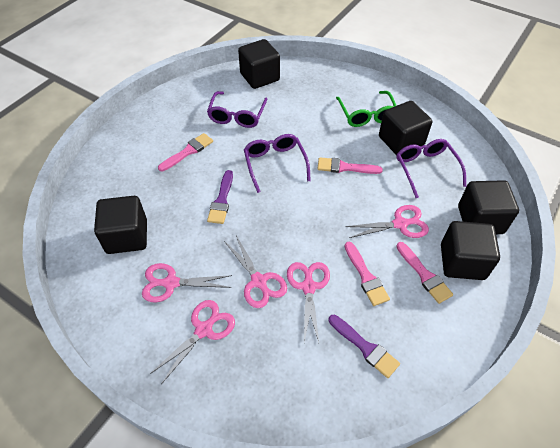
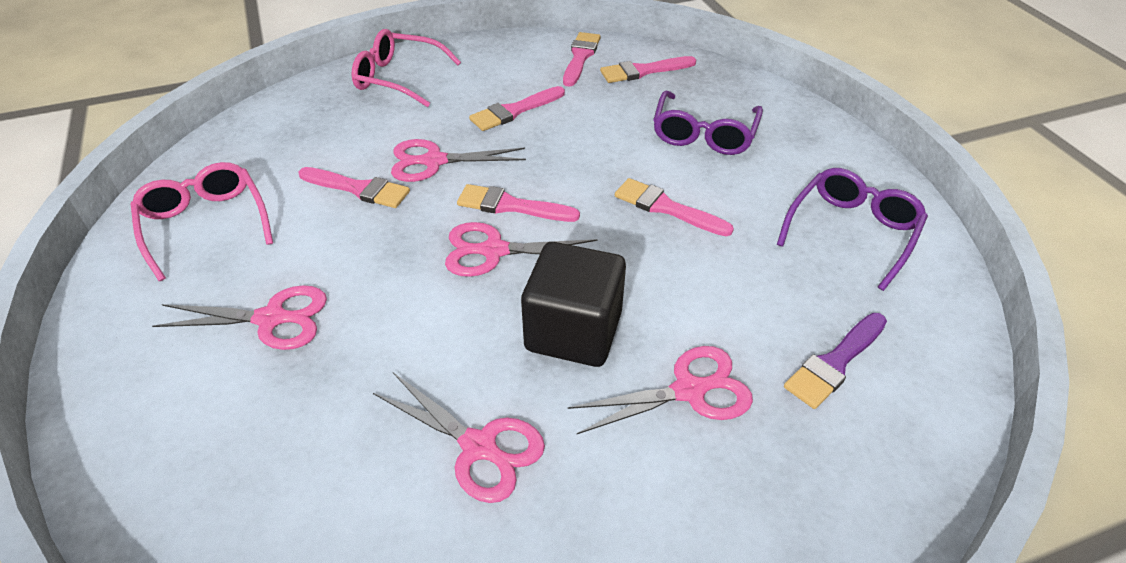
black cube: 5 -> 1
green glasses: 1 -> 0
pink brush: 4 -> 6
pink glasses: 0 -> 2
purple brush: 2 -> 1
purple glasses: 3 -> 2

